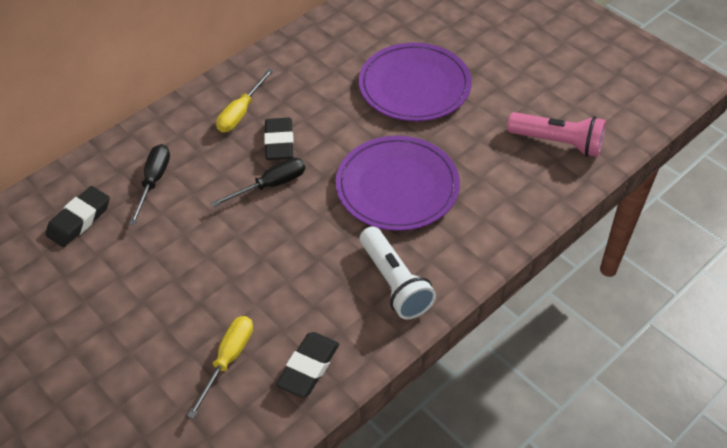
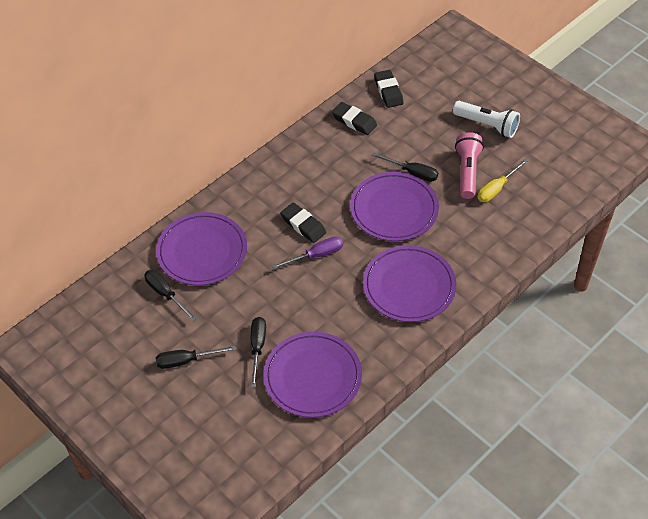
black screwdriver: 2 -> 4
purple plate: 2 -> 4
purple screwdriver: 0 -> 1
yellow screwdriver: 2 -> 1

